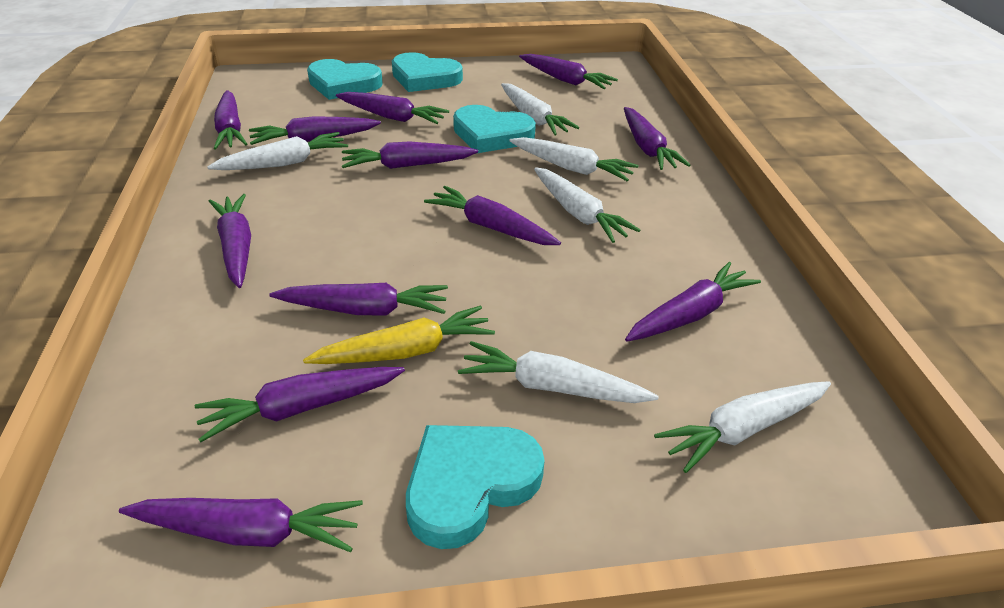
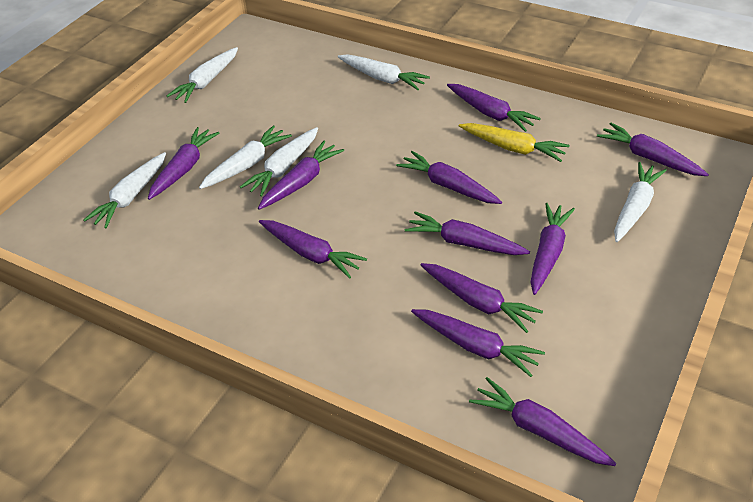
purple carrot: 12 -> 11
turquoise heart: 4 -> 0

